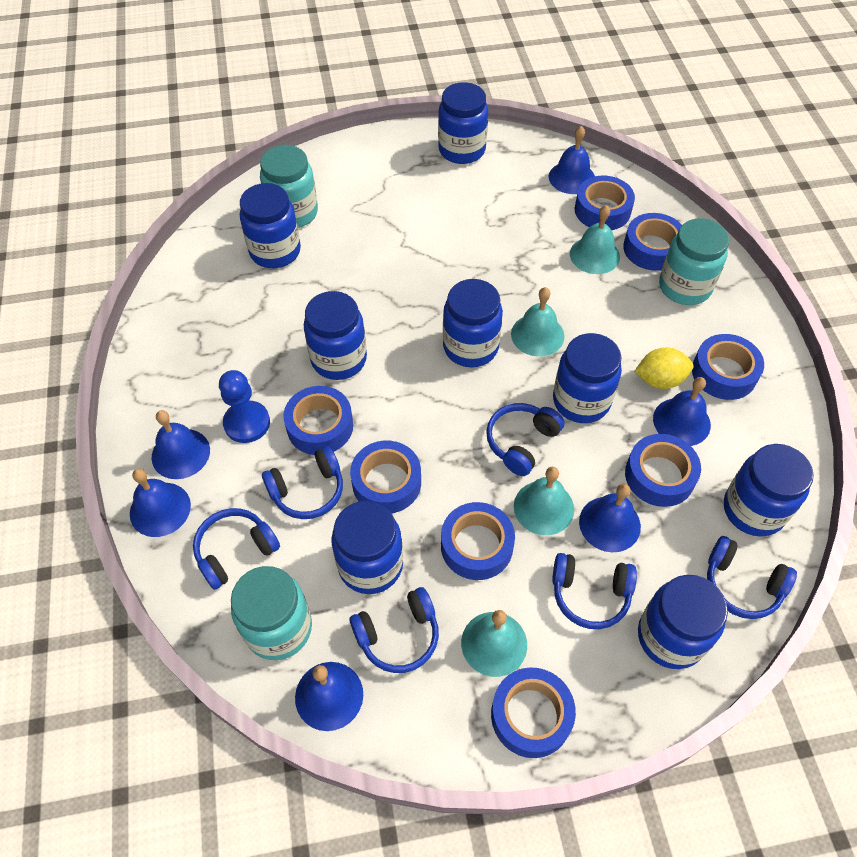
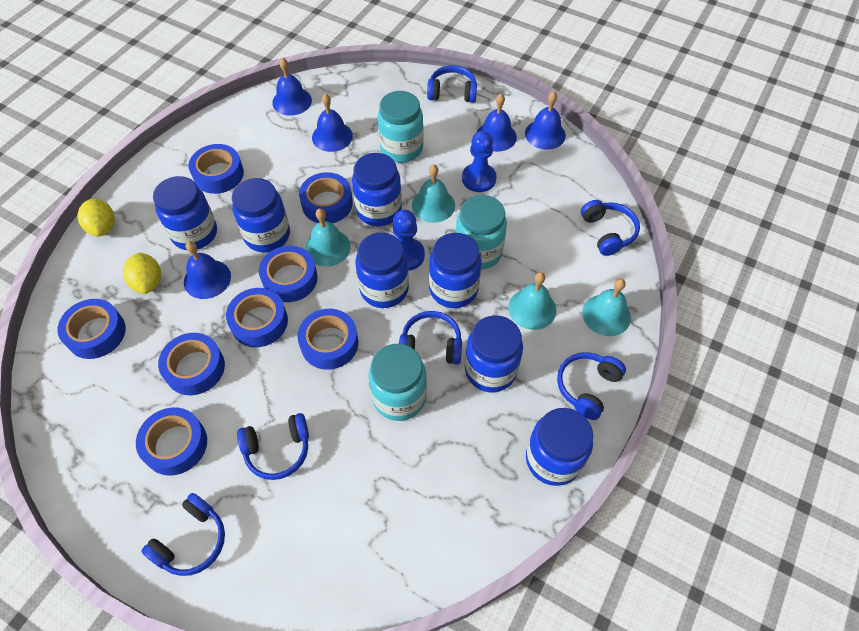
blue bell: 6 -> 5
blue jar: 8 -> 7
blue pawn: 1 -> 2
yellow lemon: 1 -> 2

